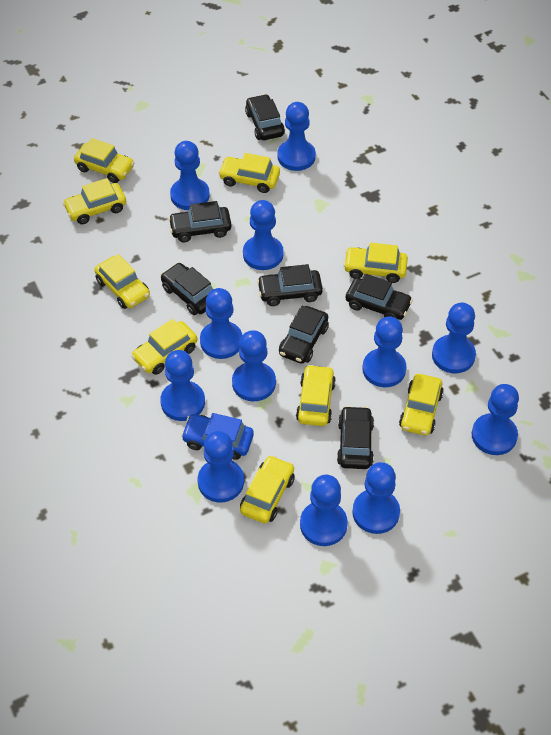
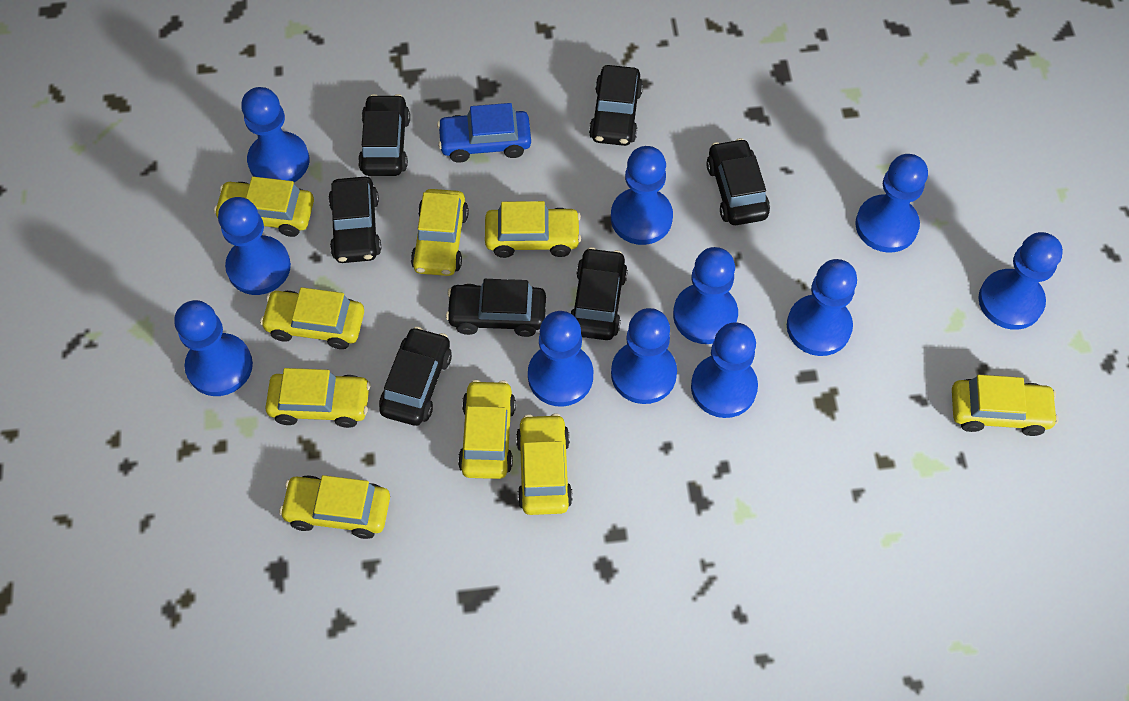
blue pawn: 12 -> 11

